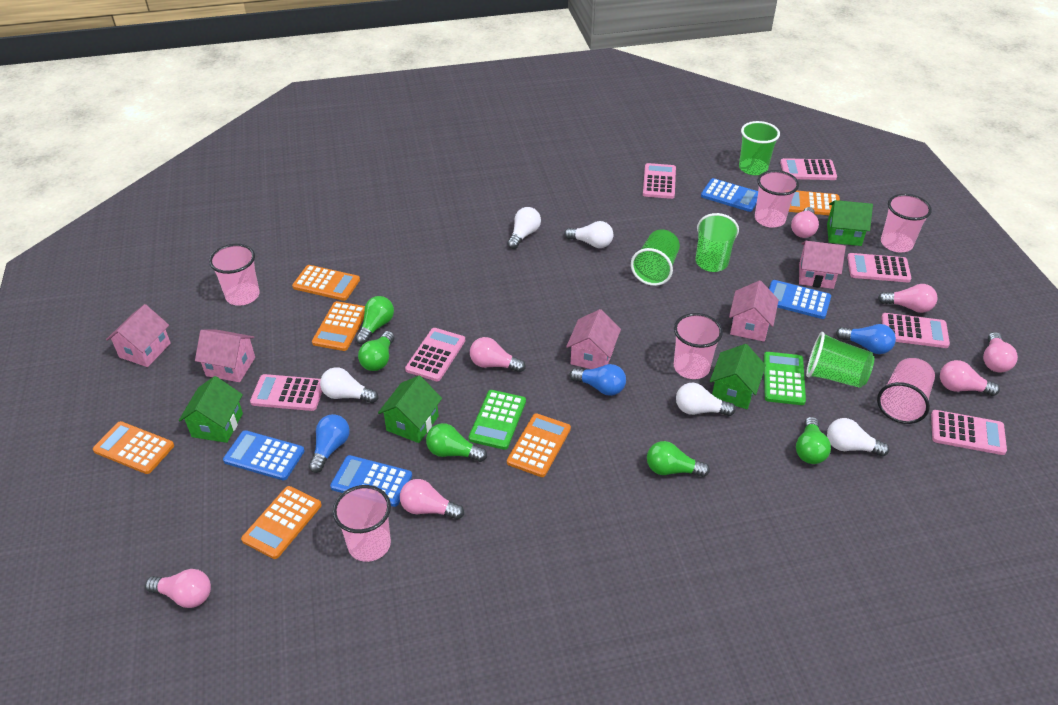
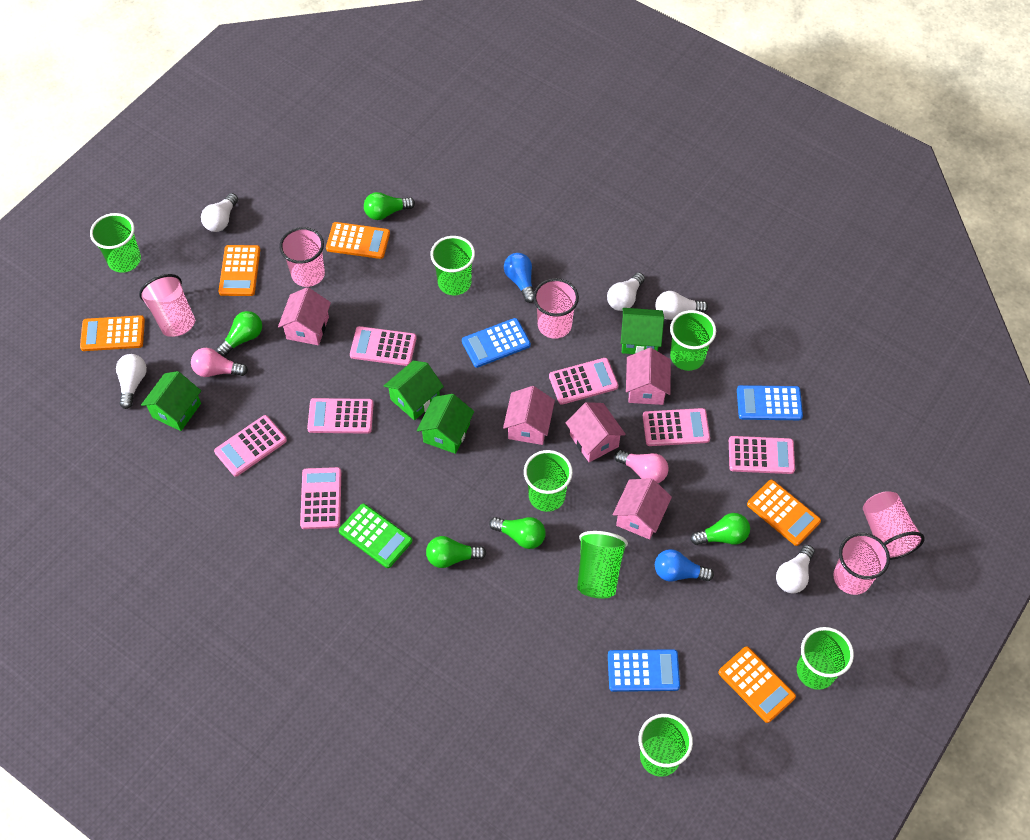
blue calculator: 4 -> 3
blue light bulb: 3 -> 2
green calculator: 2 -> 1
green cup: 4 -> 7
orange calculator: 6 -> 5
pink cup: 6 -> 5
pink light bulb: 7 -> 2

